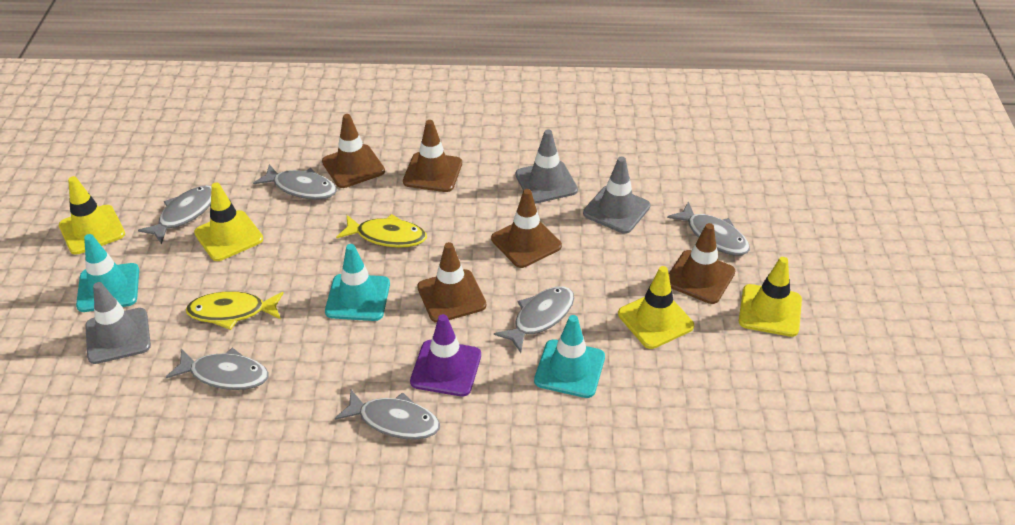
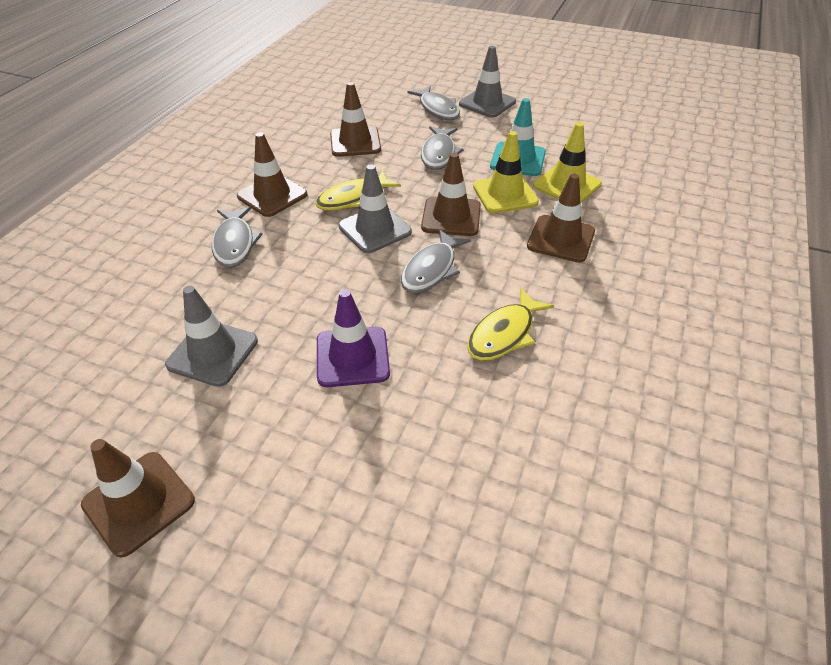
grey fish: 6 -> 4
turquoise traffic cone: 3 -> 1
yellow traffic cone: 4 -> 2

